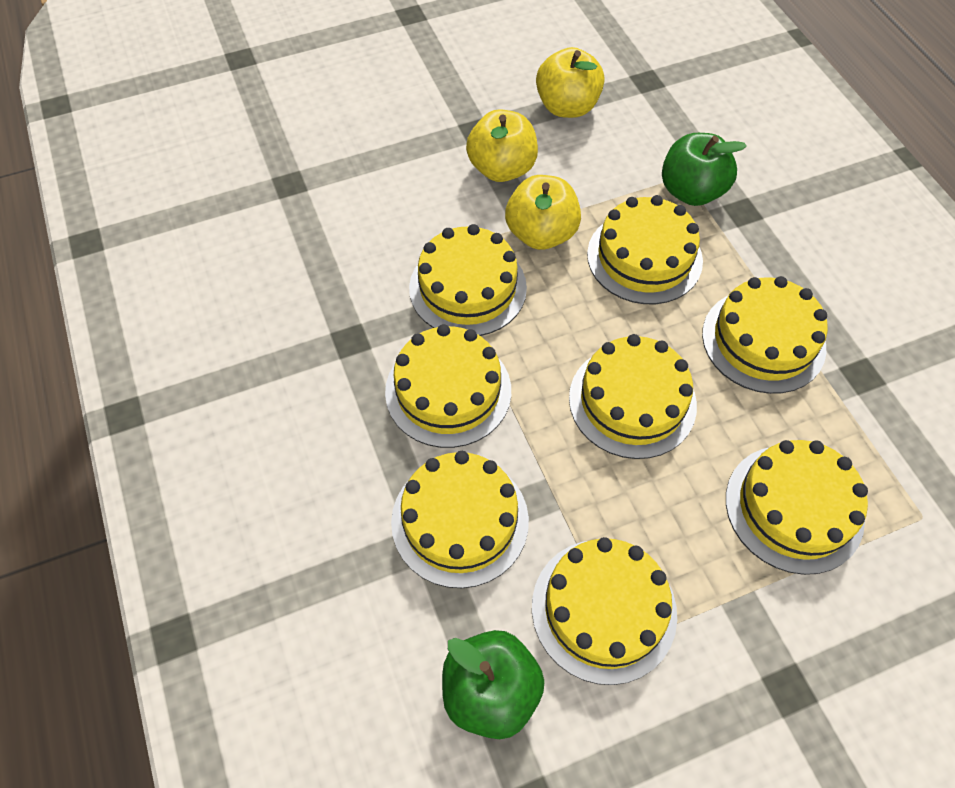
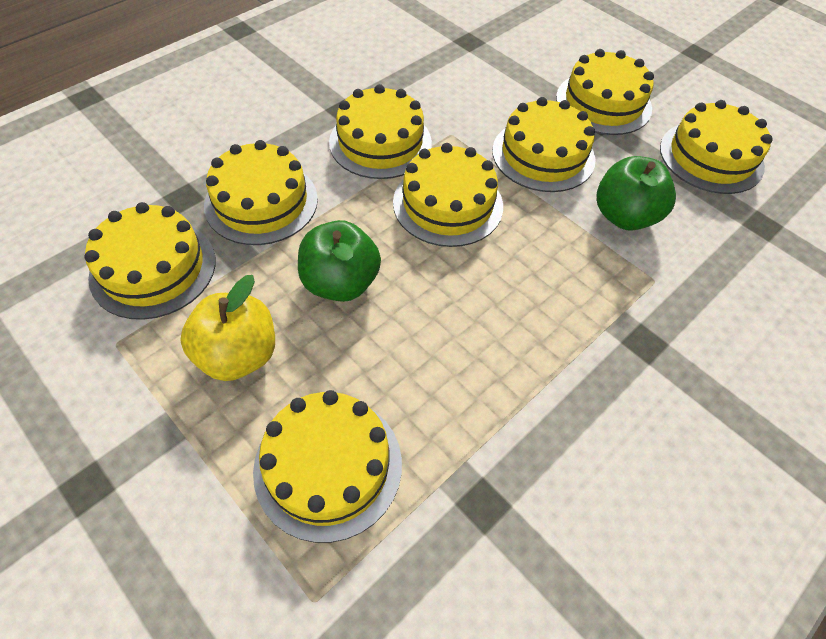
yellow apple: 3 -> 1

